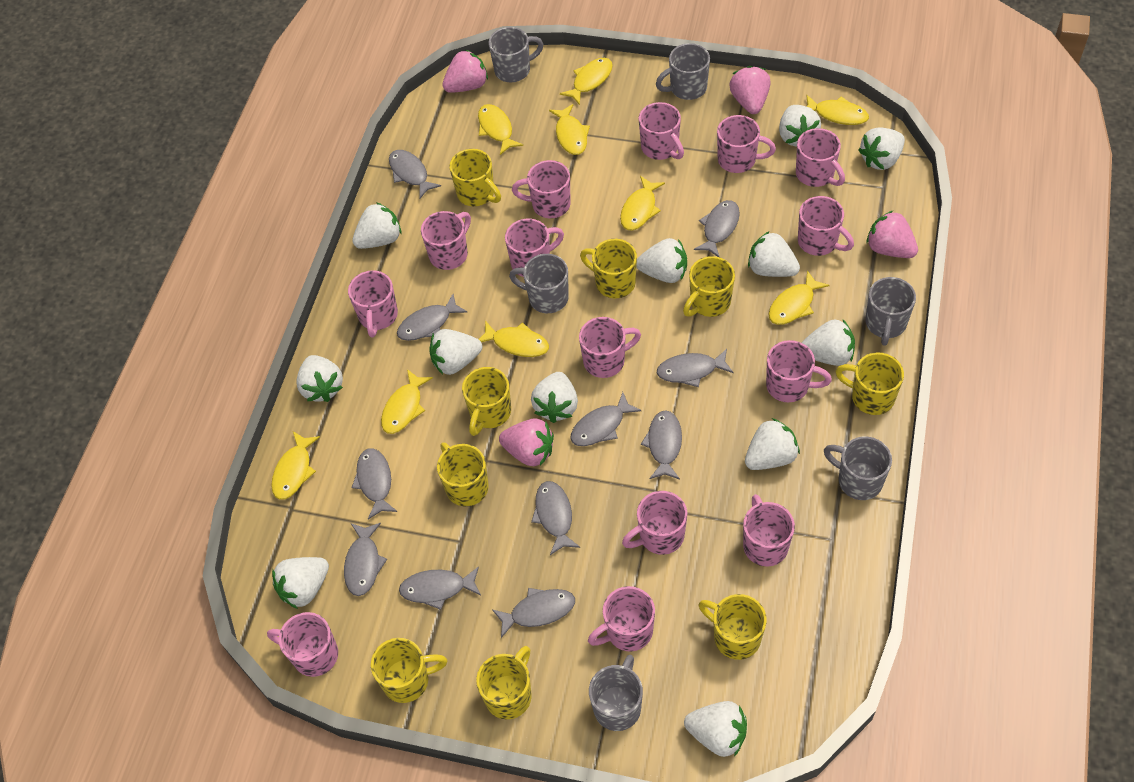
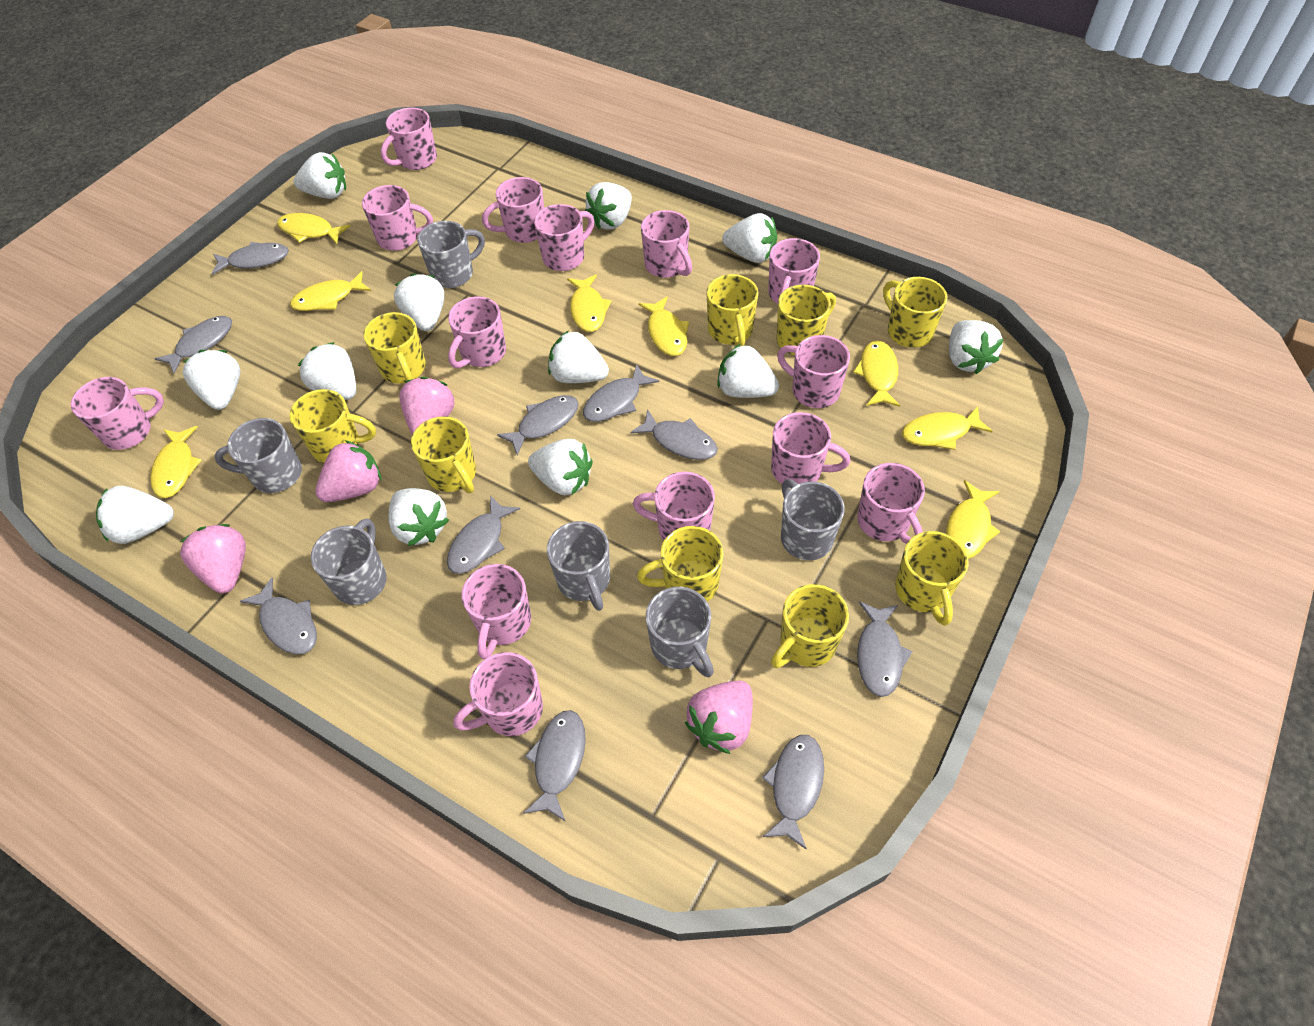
grey fish: 11 -> 10
yellow fish: 9 -> 8

